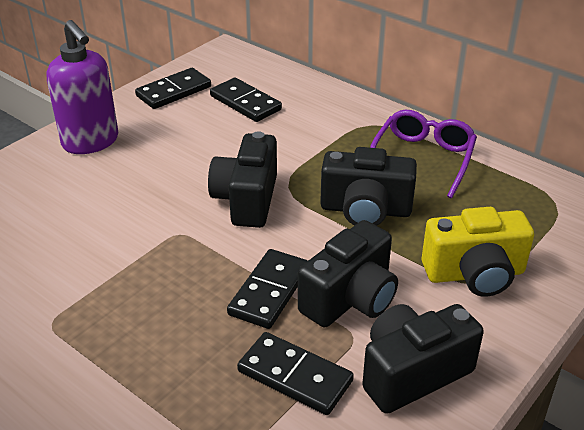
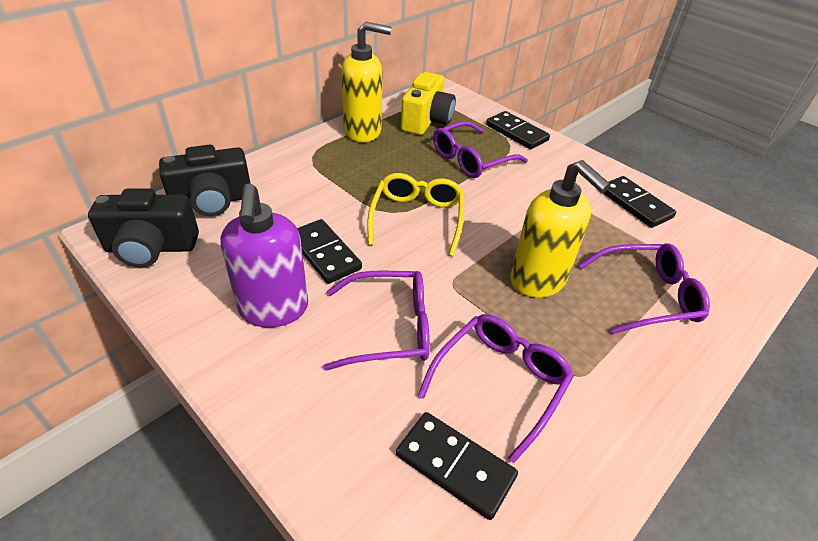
black camera: 4 -> 2
purple glasses: 1 -> 4
yellow glasses: 0 -> 1
yellow soap dispenser: 0 -> 2

